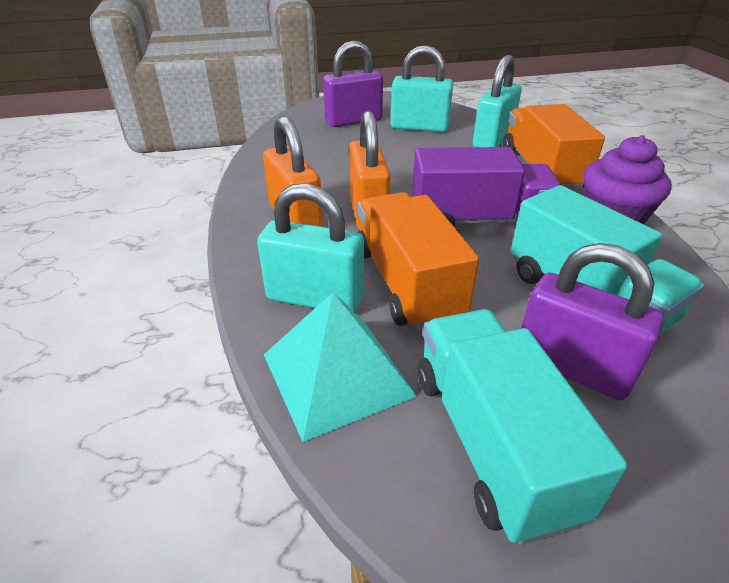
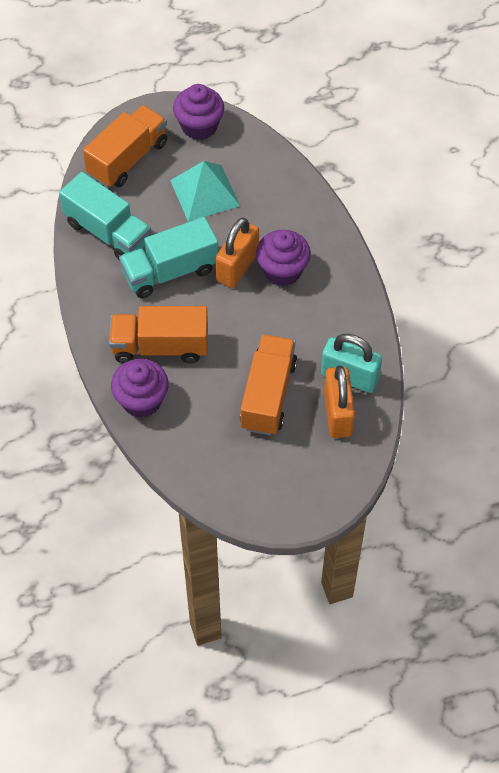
orange truck: 2 -> 3
purple cupcake: 1 -> 3
purple padlock: 2 -> 0
purple truck: 1 -> 0
turquoise padlock: 3 -> 1

